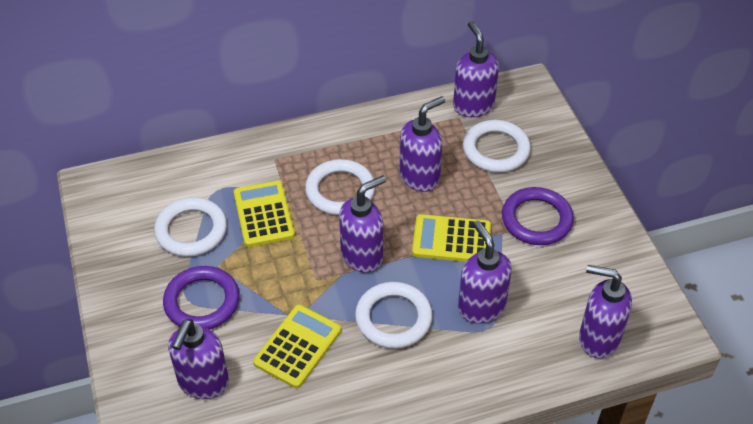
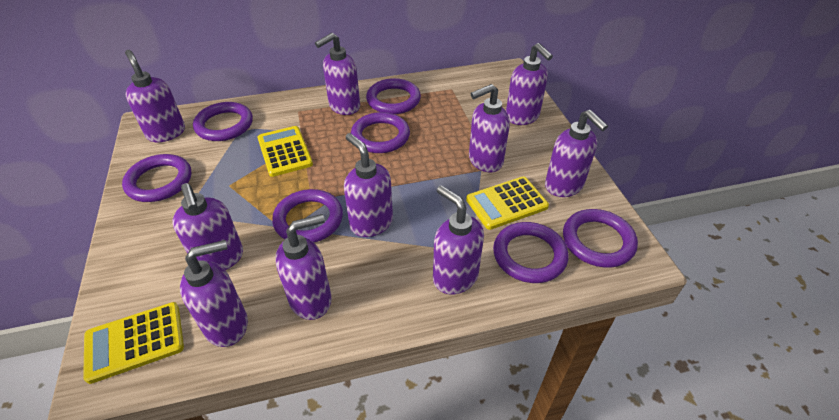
purple ring: 2 -> 7
purple soap dispenser: 6 -> 10
white ring: 4 -> 0

